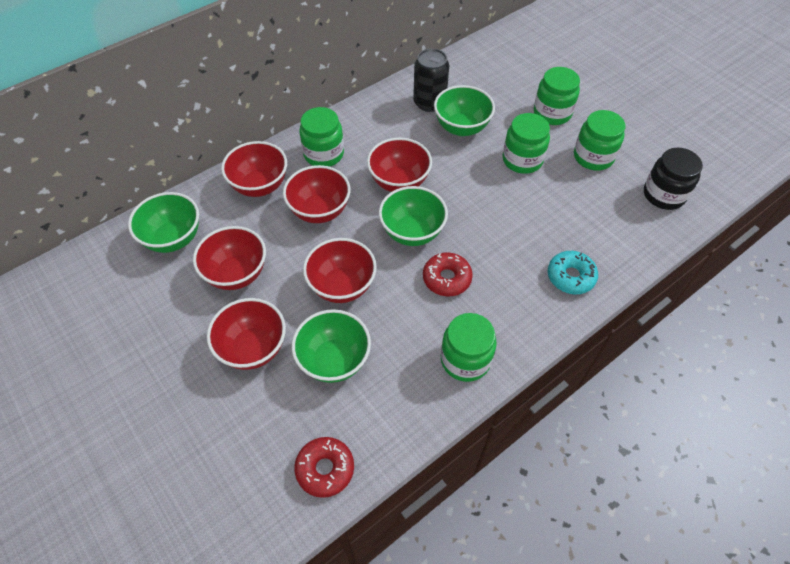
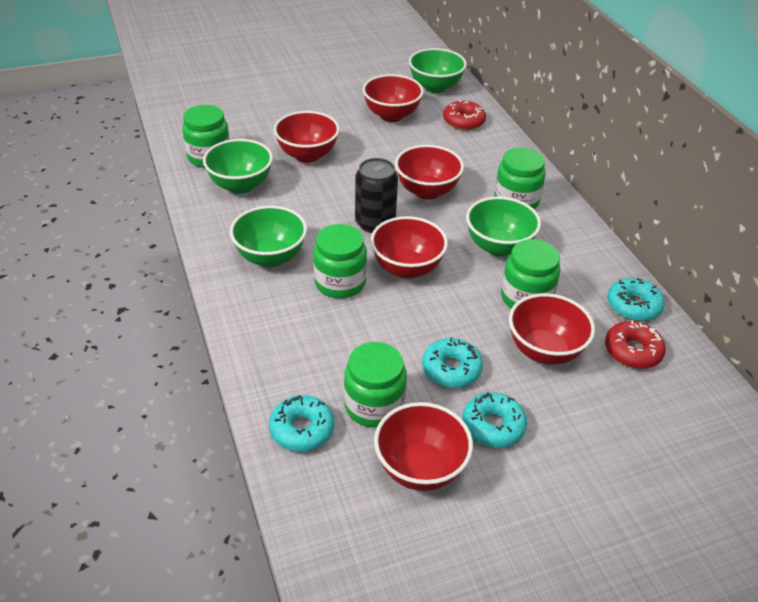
black jar: 1 -> 0
turquoise donut: 1 -> 4

